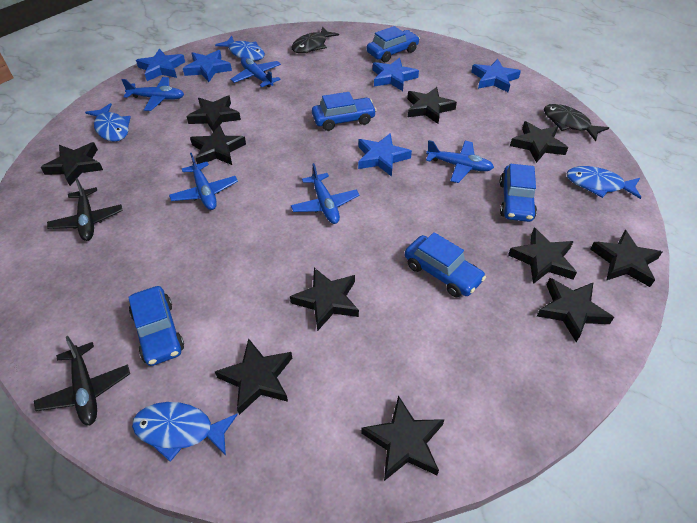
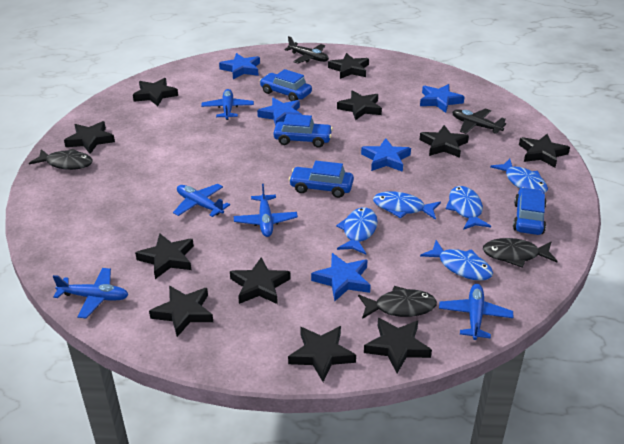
black fish: 2 -> 3
blue car: 5 -> 4
blue fish: 4 -> 5

